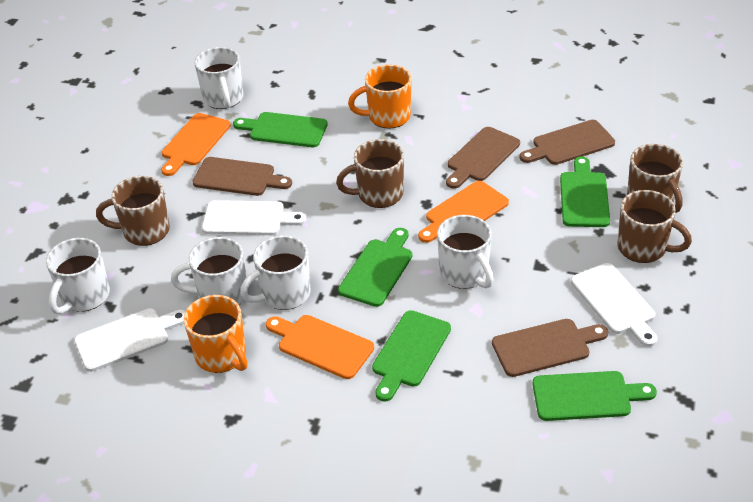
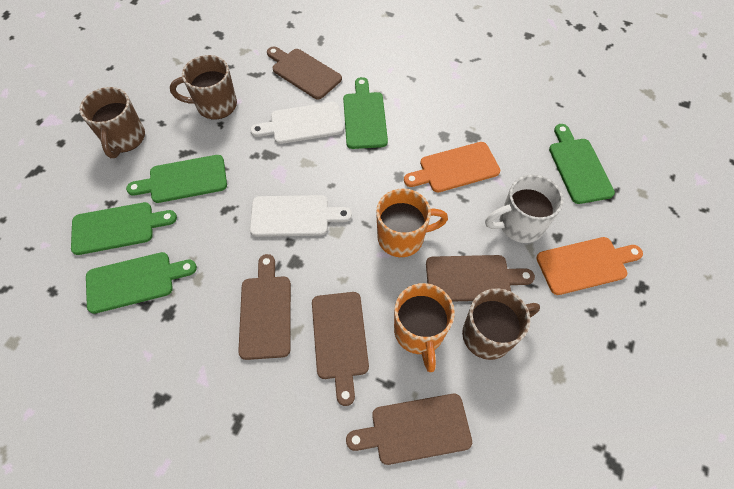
brown cutting board: 4 -> 5
brown mug: 4 -> 3
orange cutting board: 3 -> 2
white cutting board: 3 -> 2
white mug: 5 -> 1

